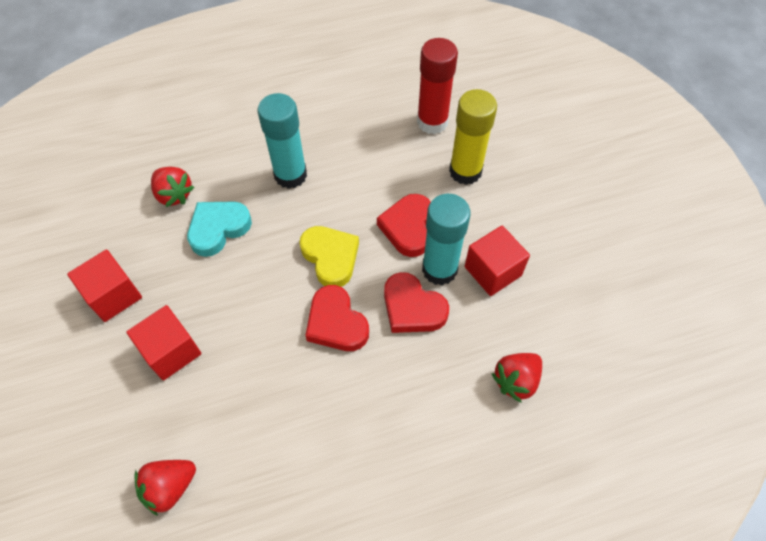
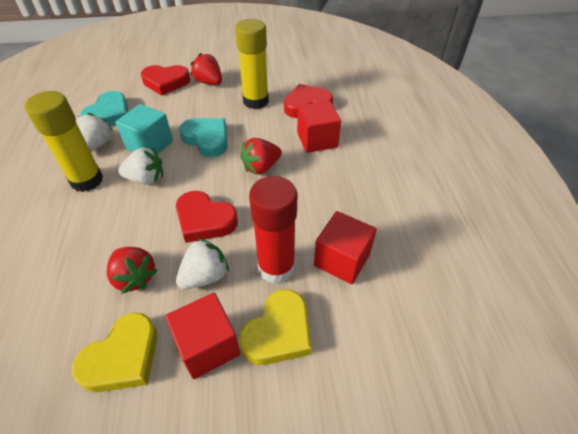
turquoise cube: 0 -> 1
turquoise glue stick: 2 -> 0
turquoise heart: 1 -> 2
white strawberry: 0 -> 3
yellow glue stick: 1 -> 2
yellow heart: 1 -> 2

